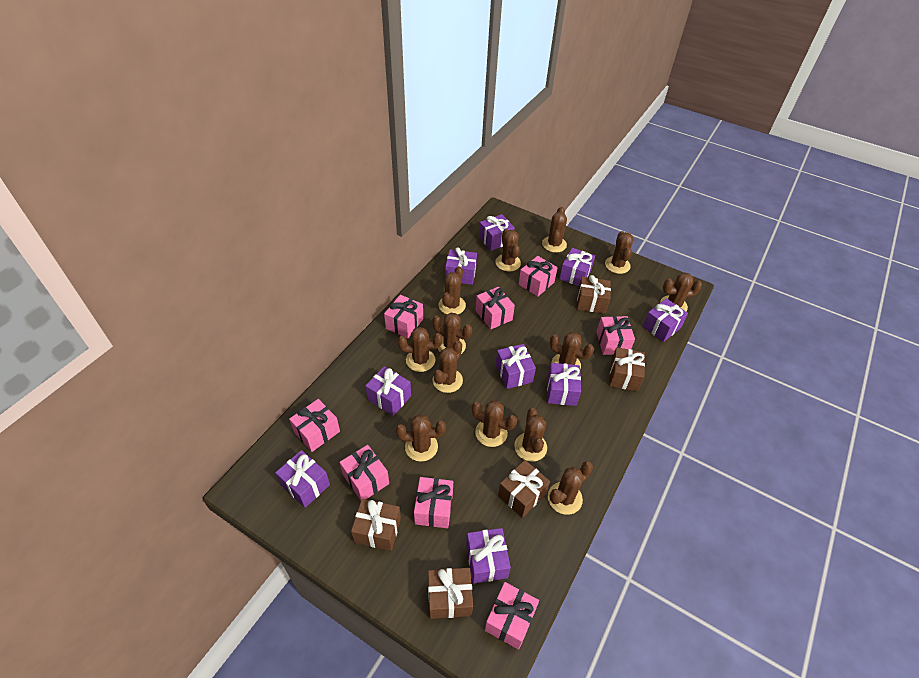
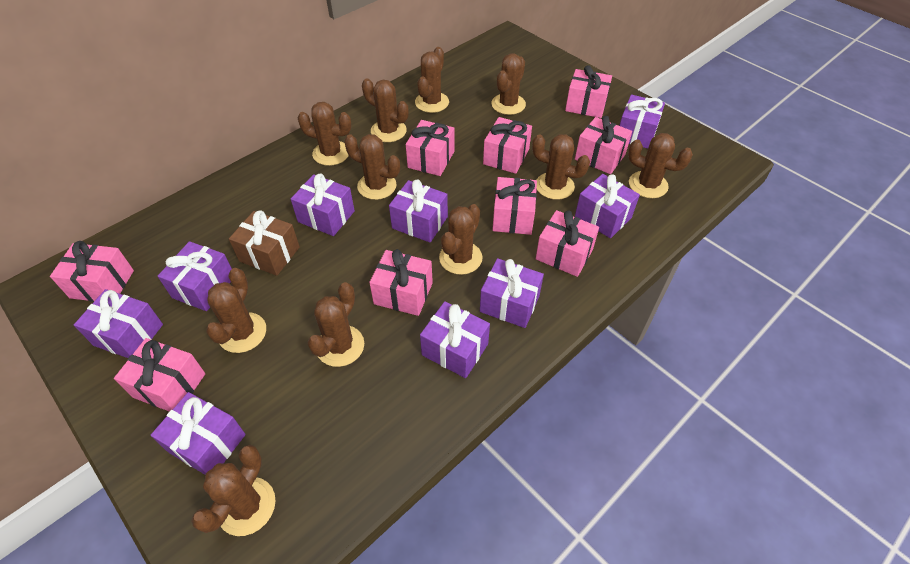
brown cactus: 13 -> 11
brown gift: 5 -> 1
pink gift: 8 -> 9

